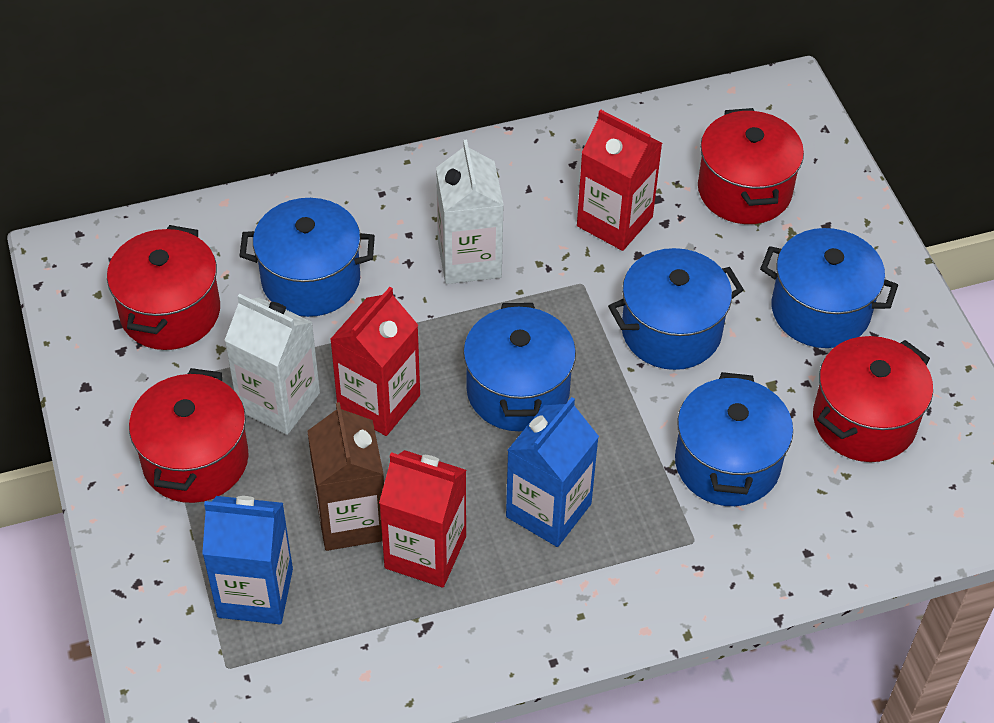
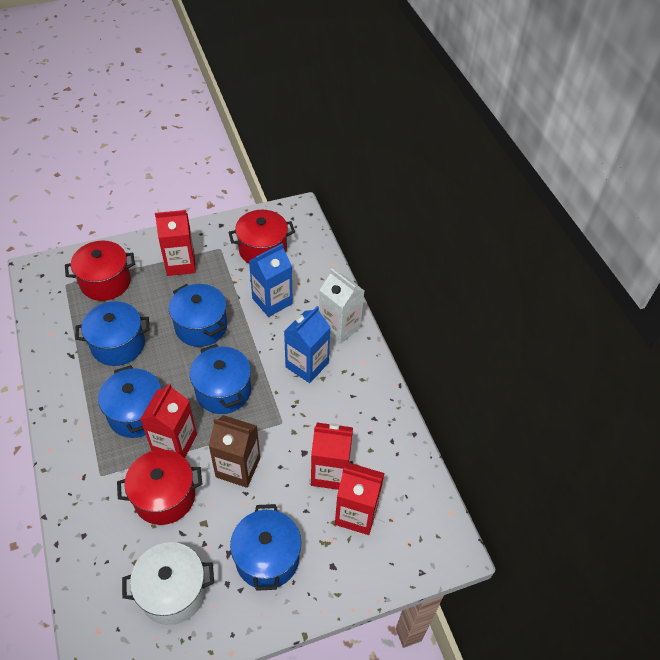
red carton: 3 -> 4
red pot: 4 -> 3
white carton: 2 -> 1
white pot: 0 -> 1

